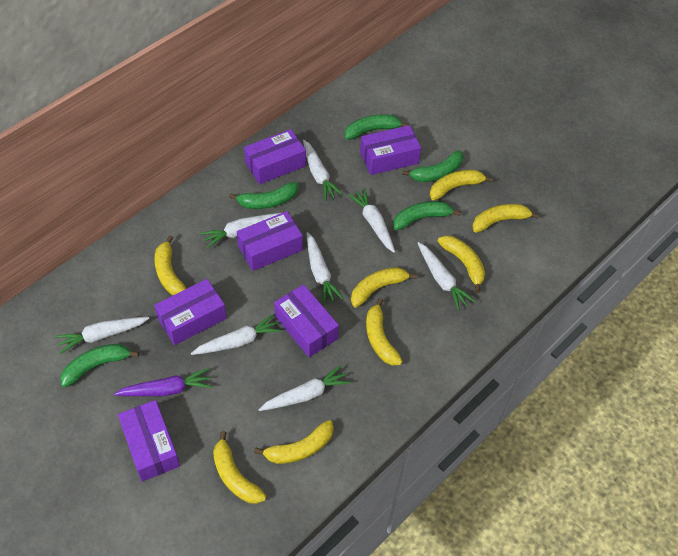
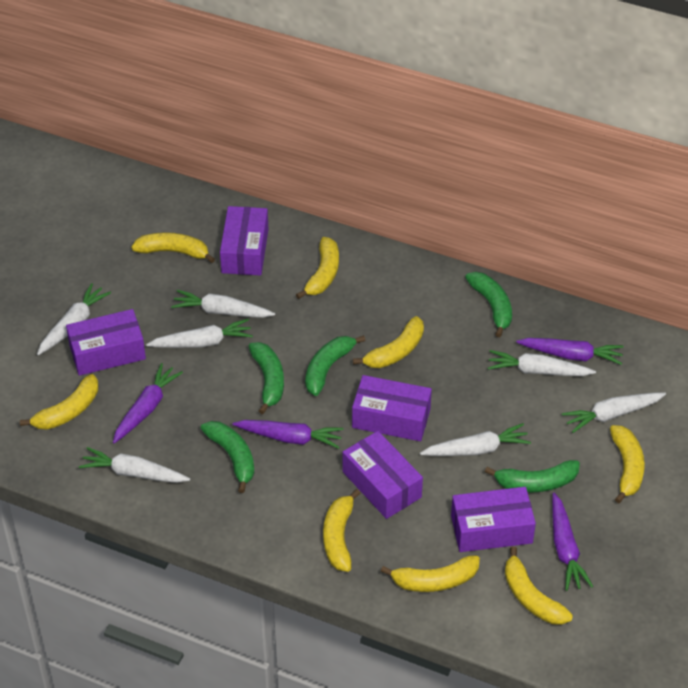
purple box: 6 -> 5
purple carrot: 1 -> 4
white carrot: 8 -> 7

